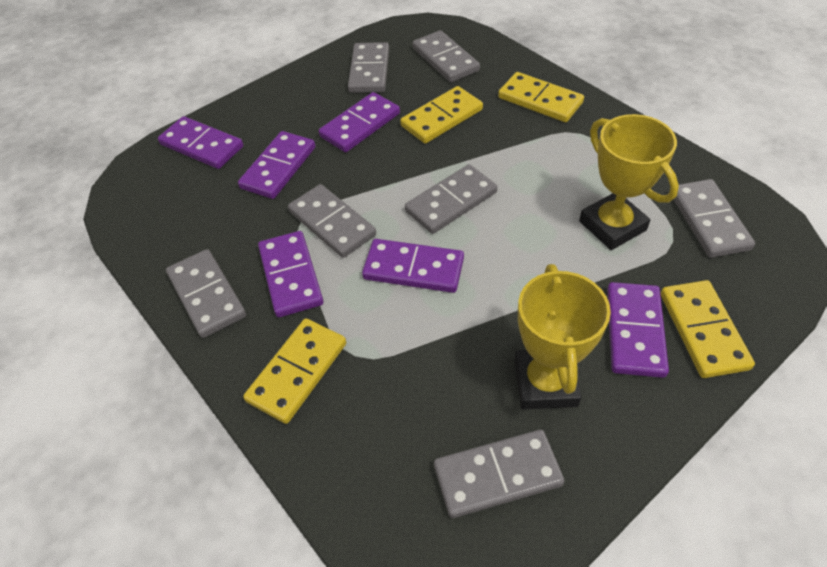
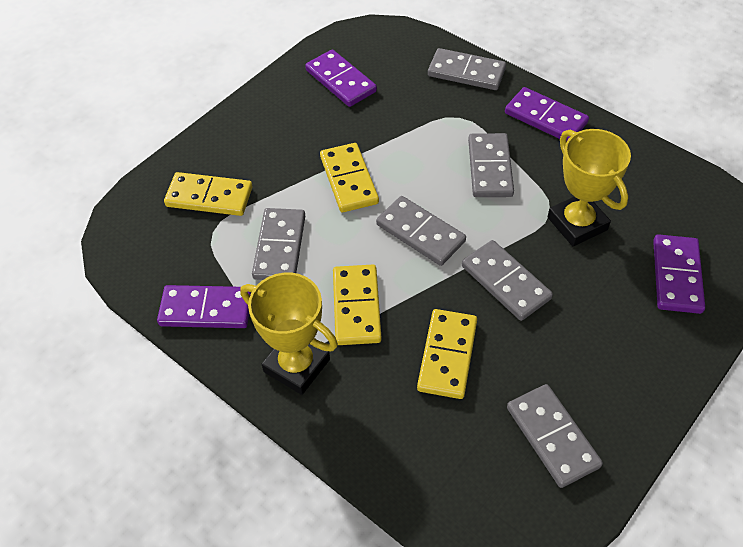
grey domino: 7 -> 6
purple domino: 6 -> 4

